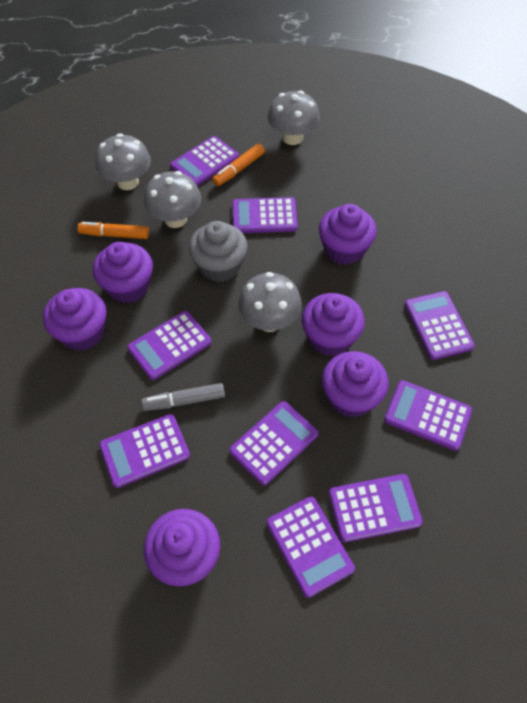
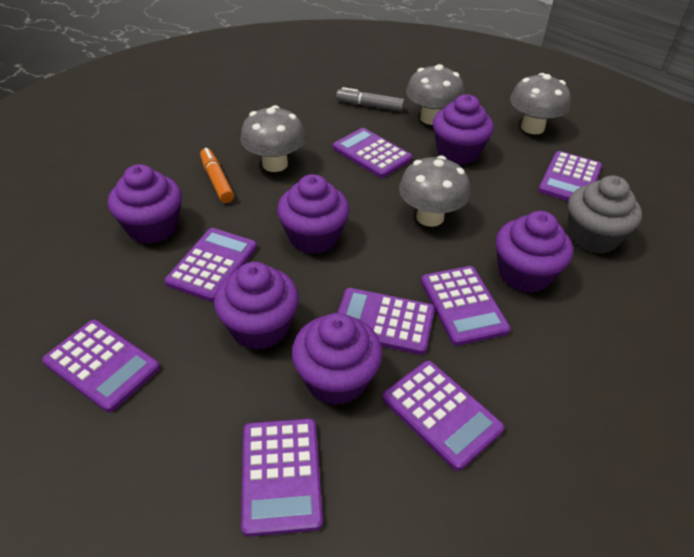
orange marker: 2 -> 1
purple calculator: 9 -> 8

